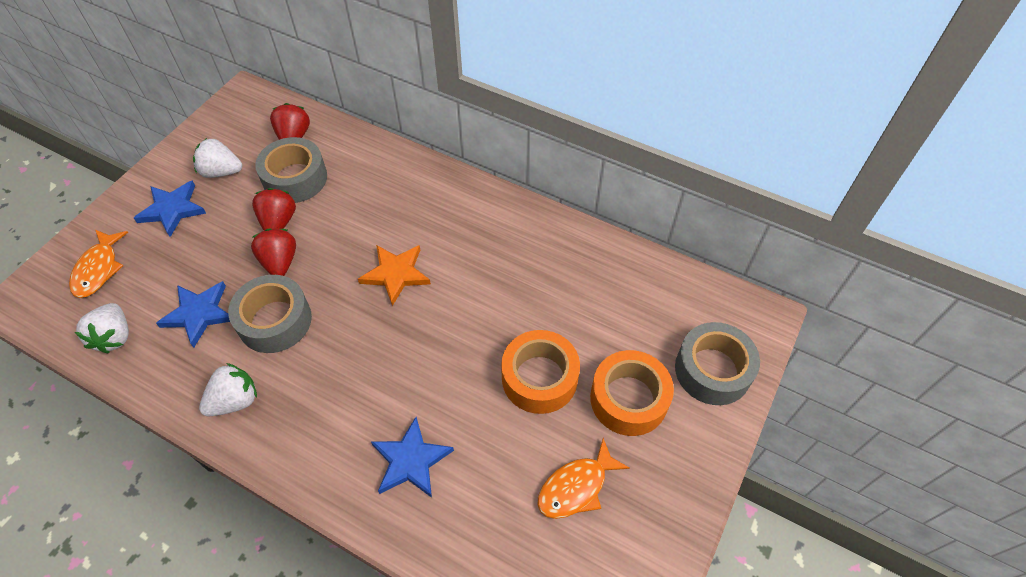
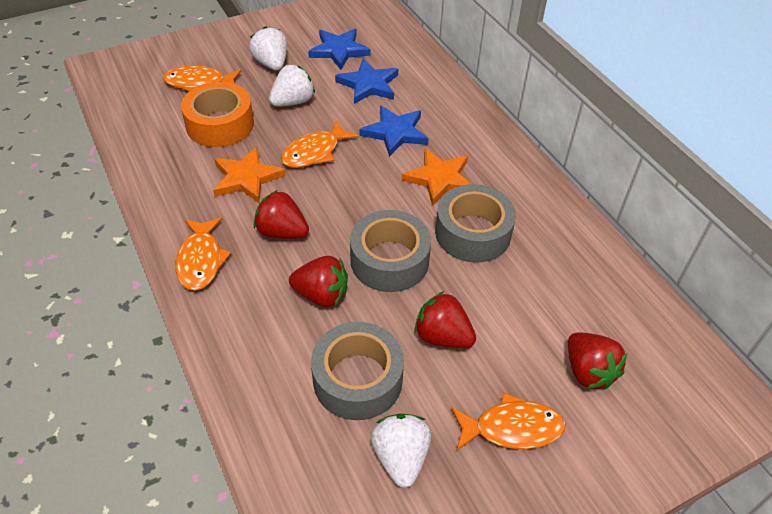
orange fish: 2 -> 4
orange star: 1 -> 2
orange tape: 2 -> 1
red strawberry: 3 -> 4

